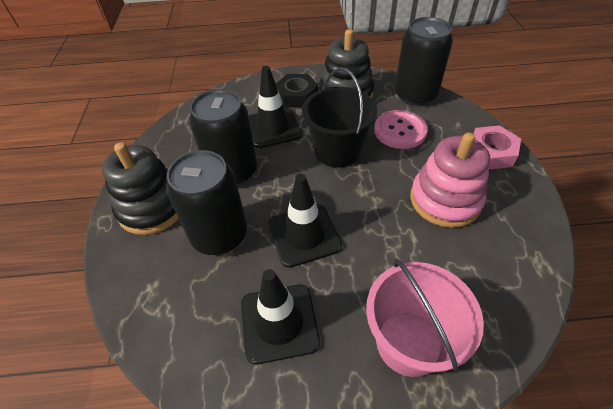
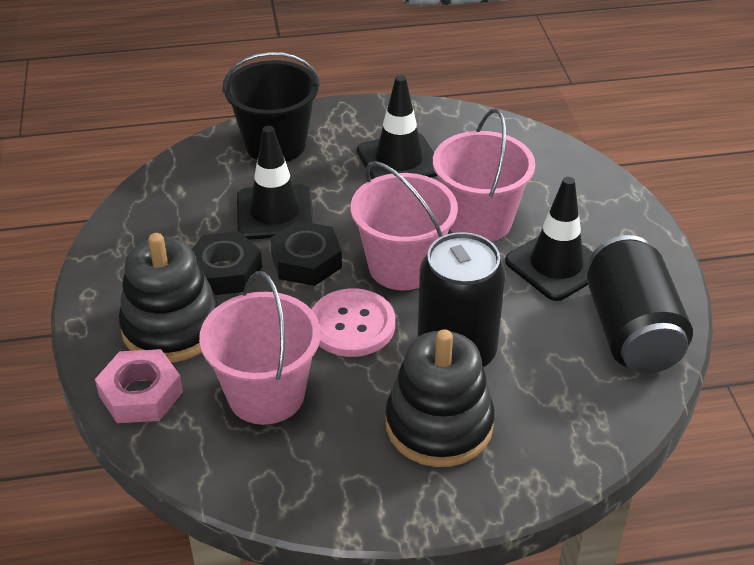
black can: 3 -> 2
black nut: 1 -> 2
pink bucket: 1 -> 3
pink stacking toy: 1 -> 0

